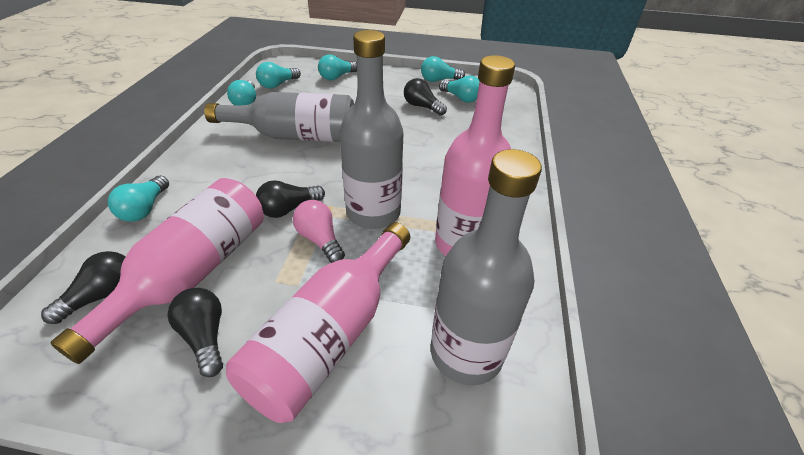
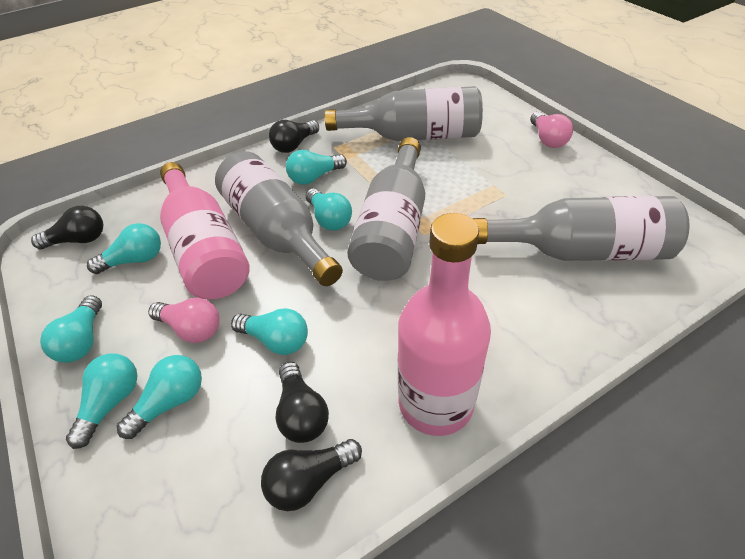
grey bottle: 3 -> 4
pink bottle: 3 -> 2
pink light bulb: 1 -> 2
turquoise light bulb: 6 -> 7

